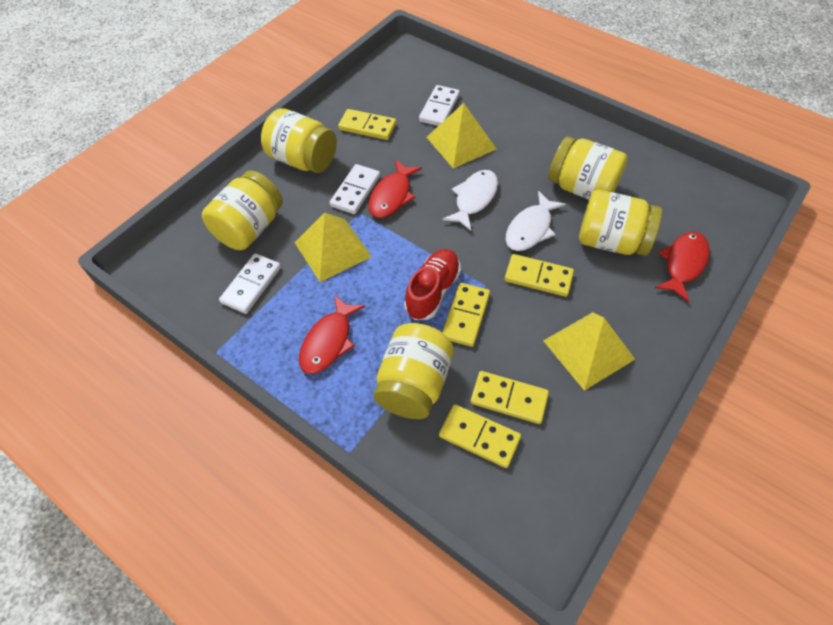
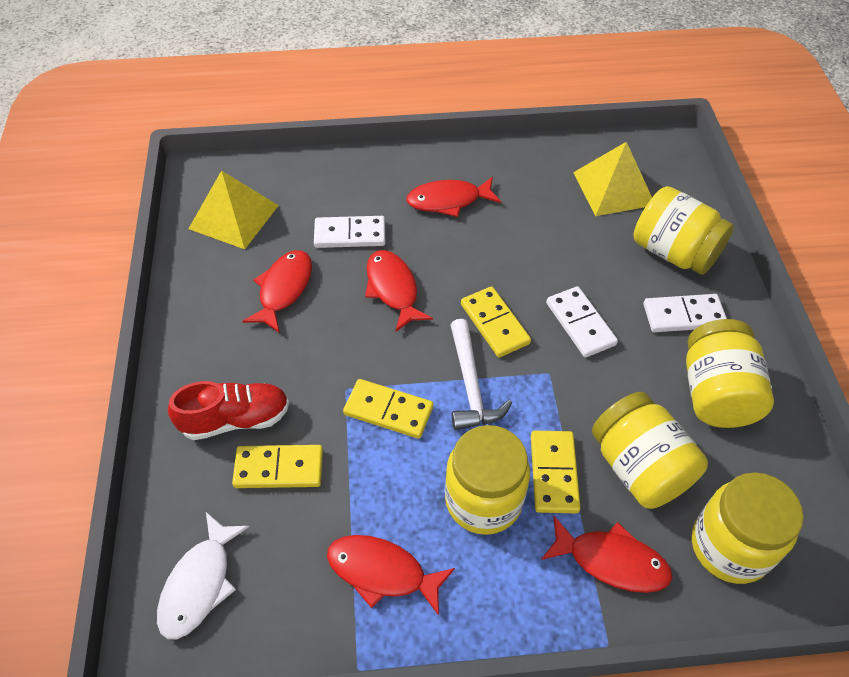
red fish: 3 -> 5
white fish: 2 -> 1
white hammer: 0 -> 1
yellow domino: 5 -> 4
yellow pyramid: 3 -> 2

